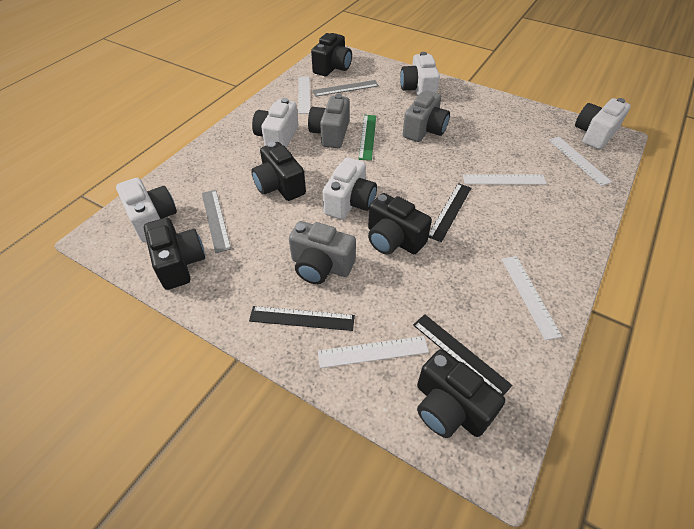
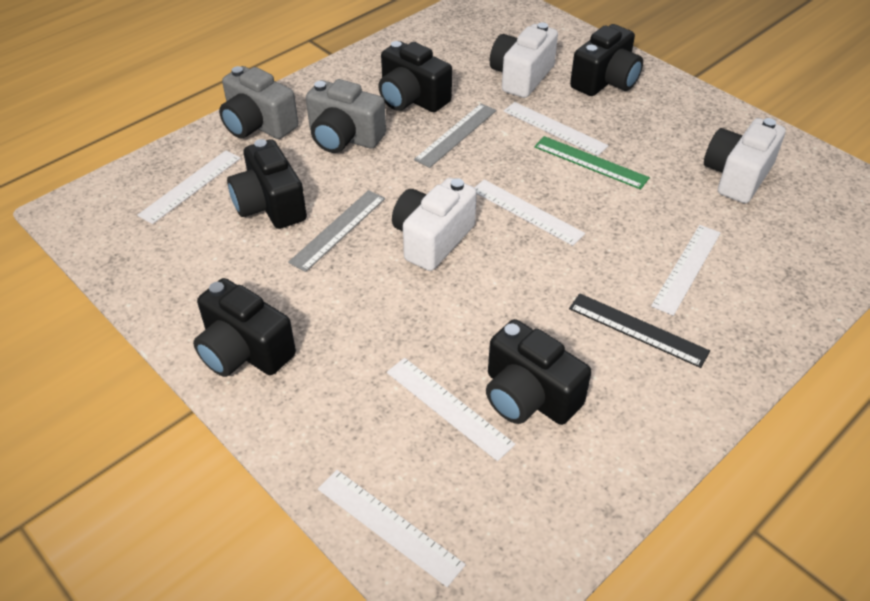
black ruler: 3 -> 1
grey camera: 3 -> 2
white camera: 5 -> 3
white ruler: 5 -> 6

